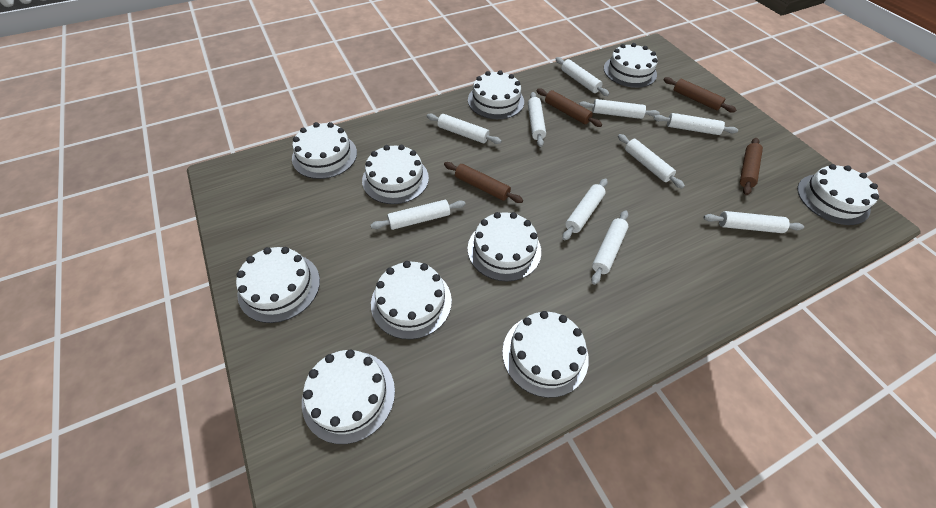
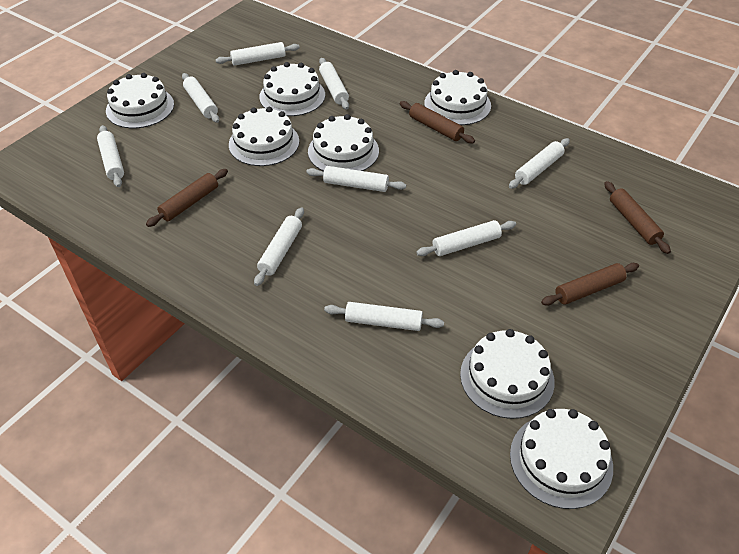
white cake: 10 -> 7
white rolling pin: 10 -> 9

